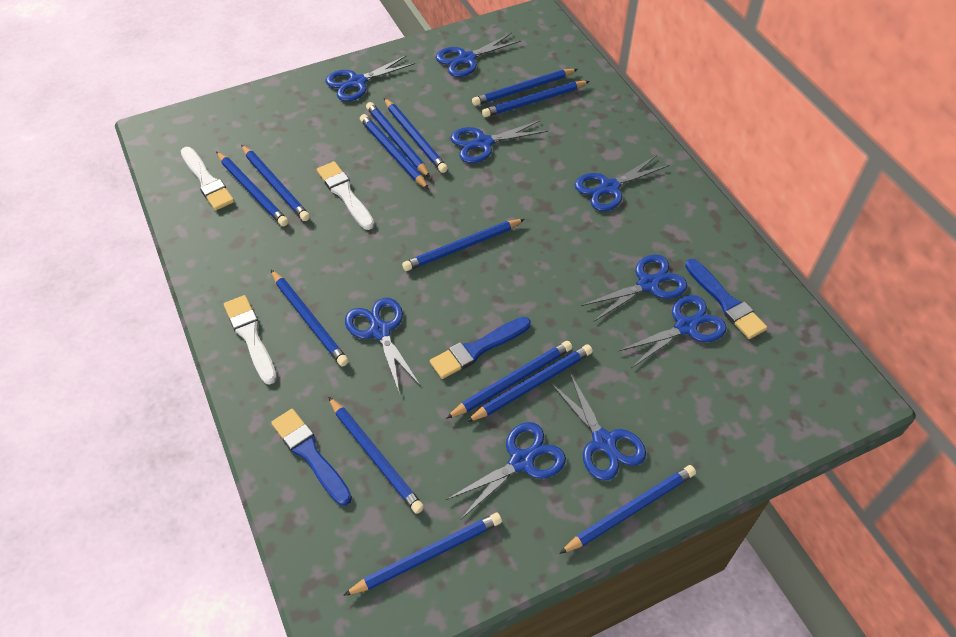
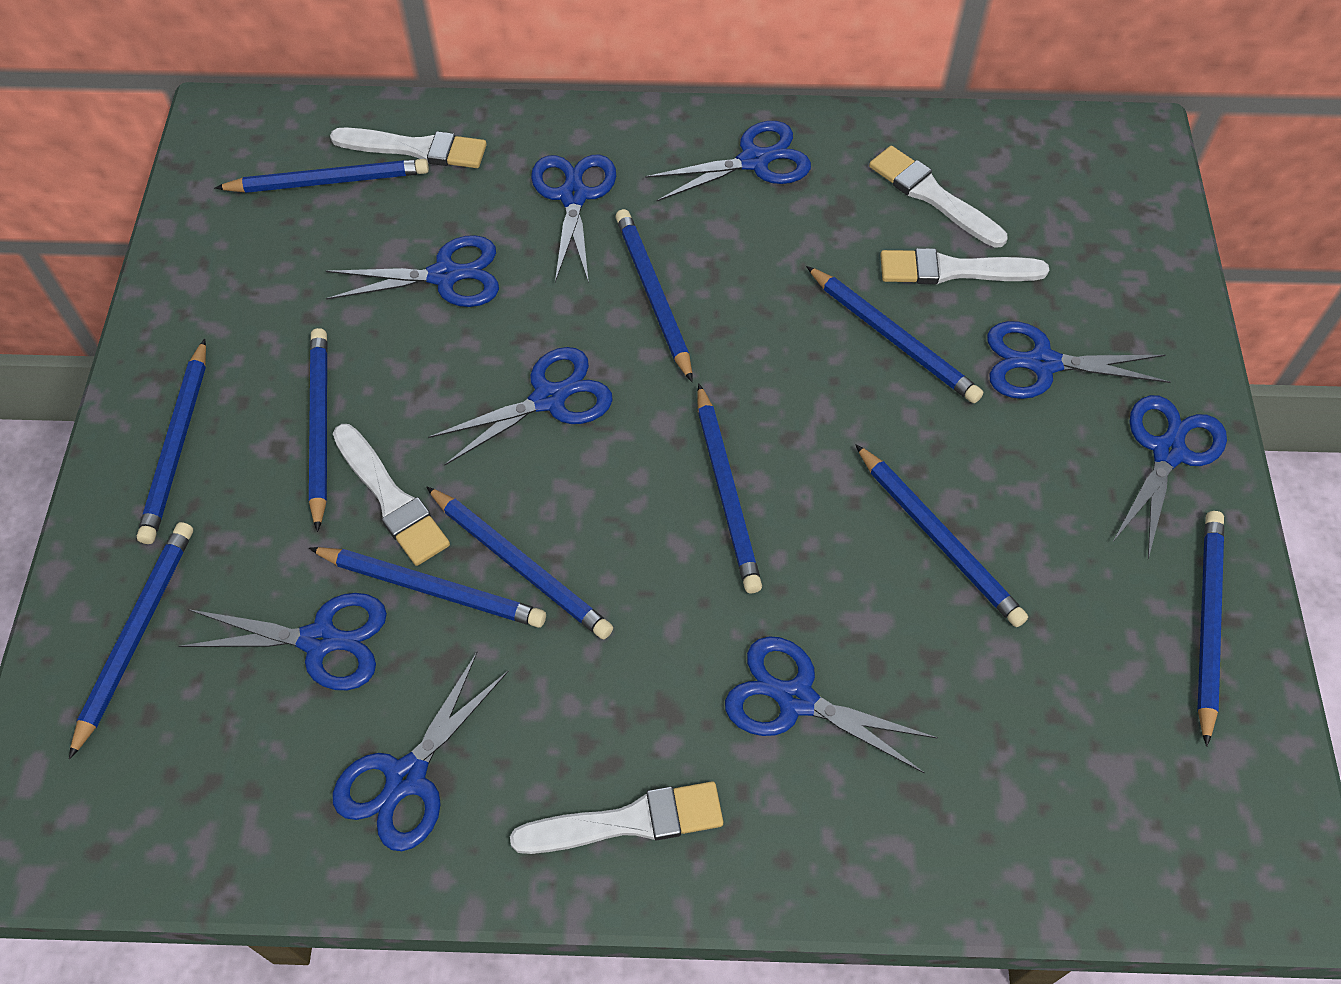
blue brush: 3 -> 0
blue pencil: 14 -> 11
white brush: 3 -> 5

